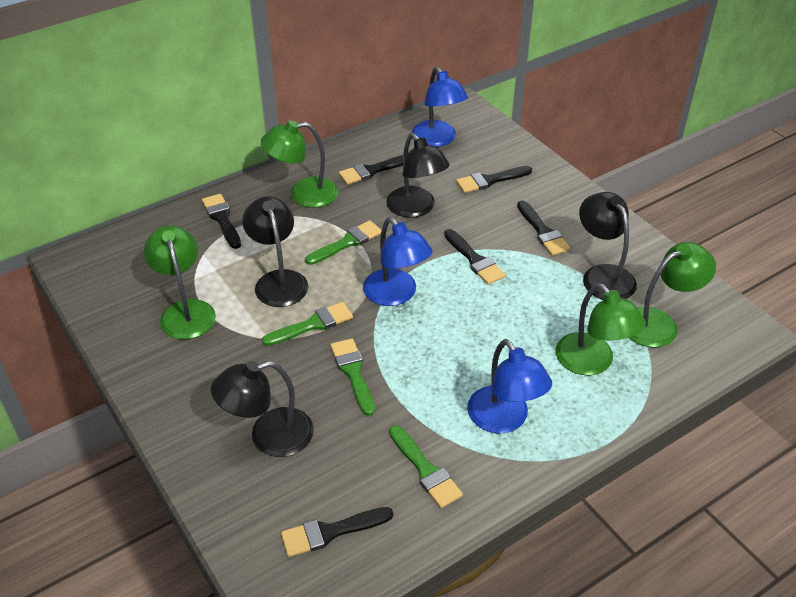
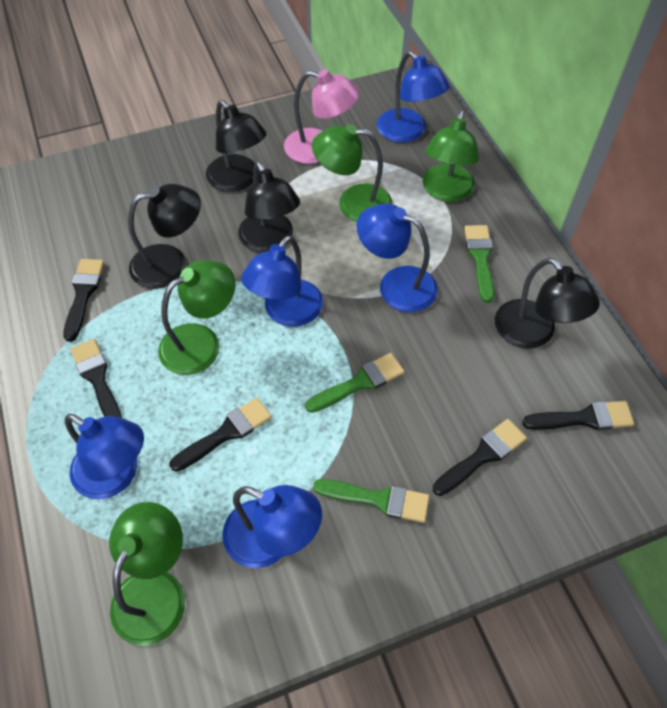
black brush: 6 -> 5
blue lamp: 3 -> 5
green brush: 4 -> 3
pink lamp: 0 -> 1

